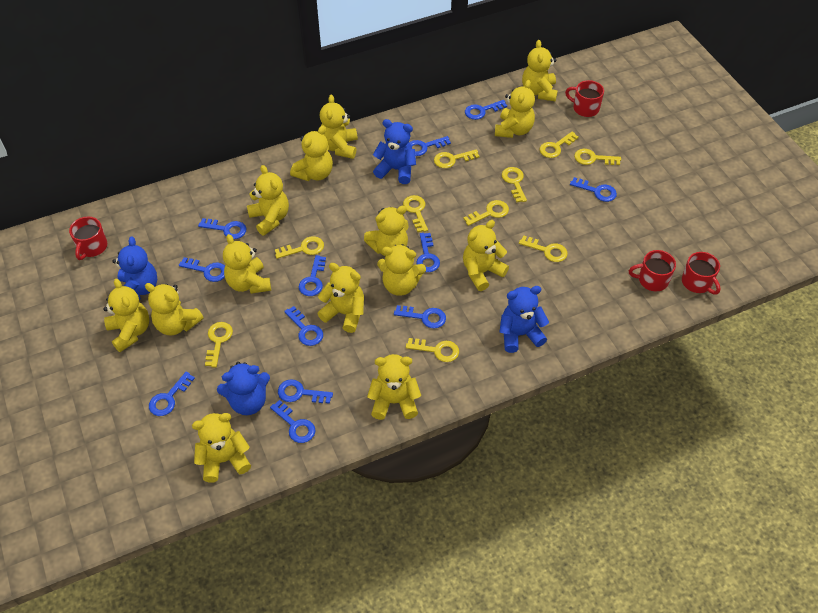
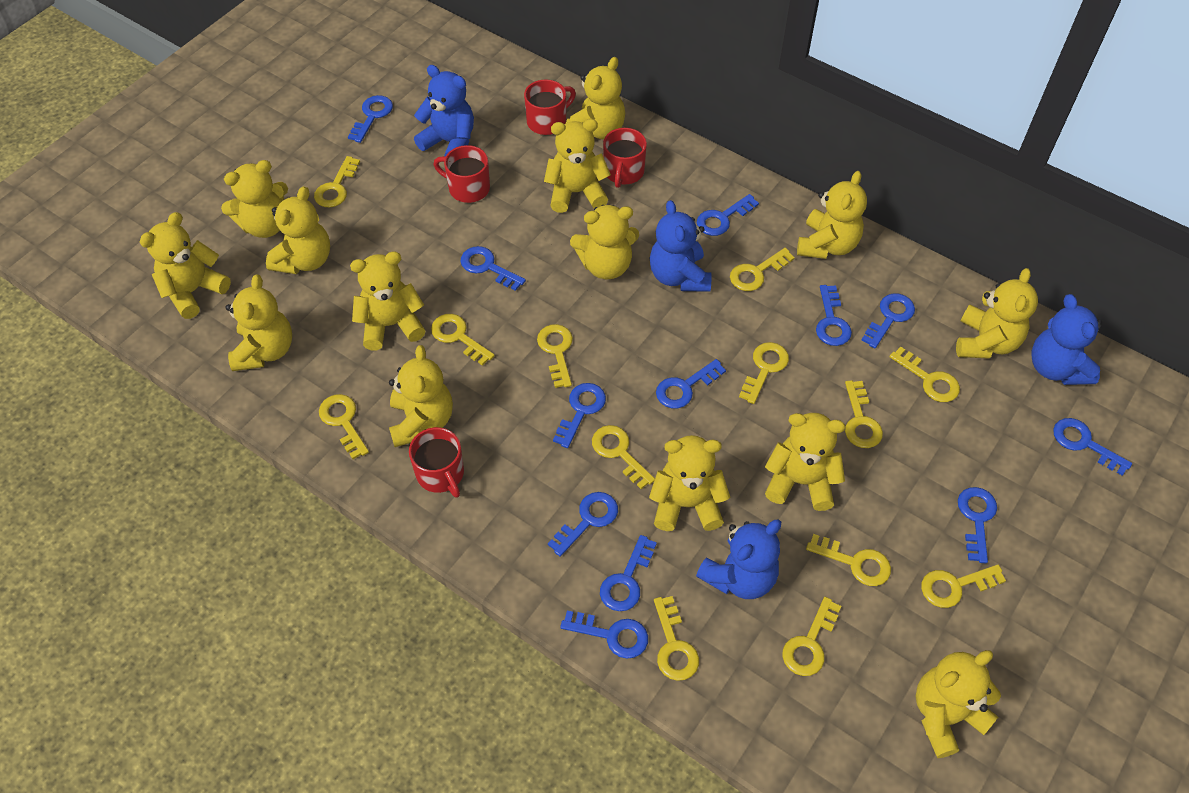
yellow key: 10 -> 13

